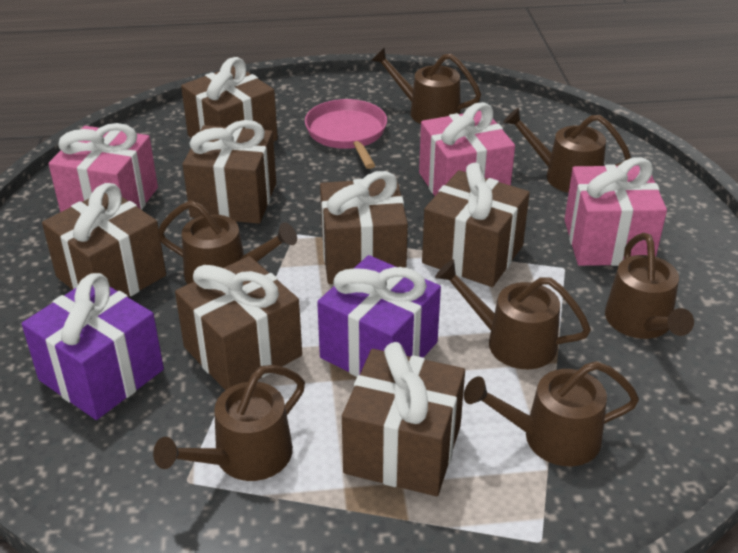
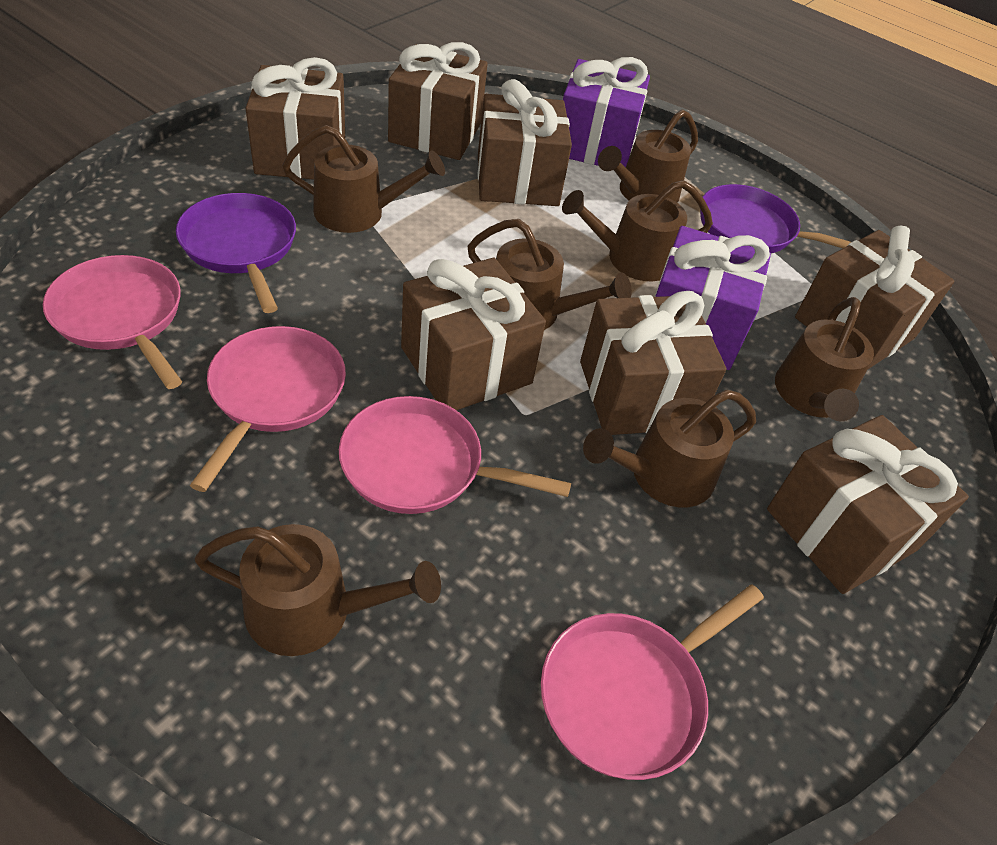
pink gift: 3 -> 0
pink pan: 1 -> 4
purple pan: 0 -> 2

